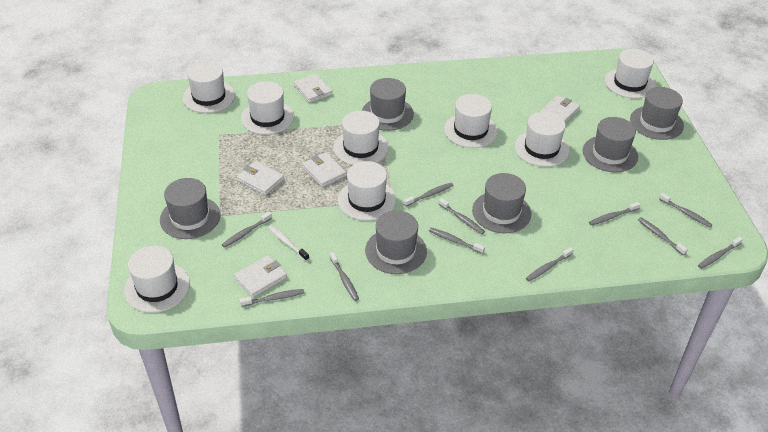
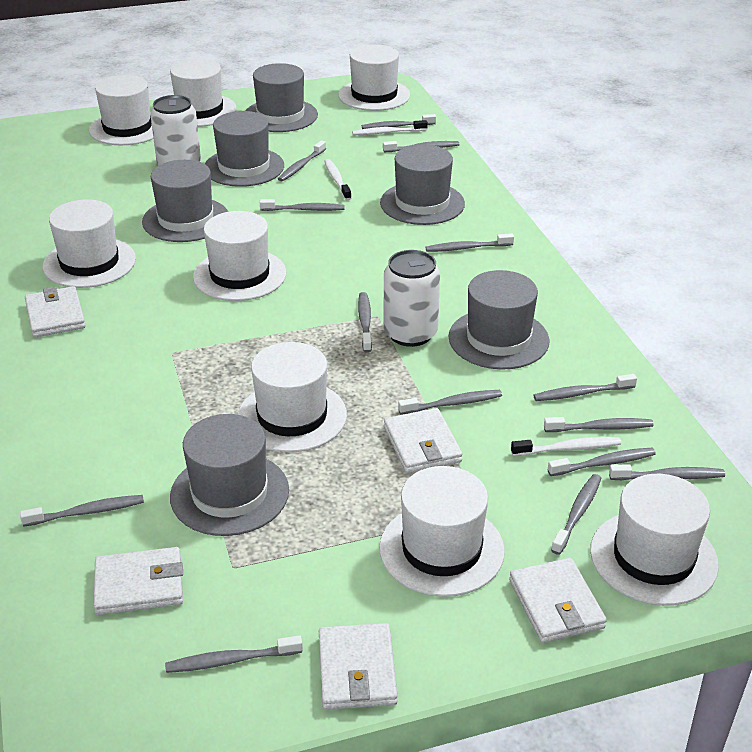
grey toothbrush: 11 -> 14
white can: 0 -> 2
white toothbrush: 1 -> 3

